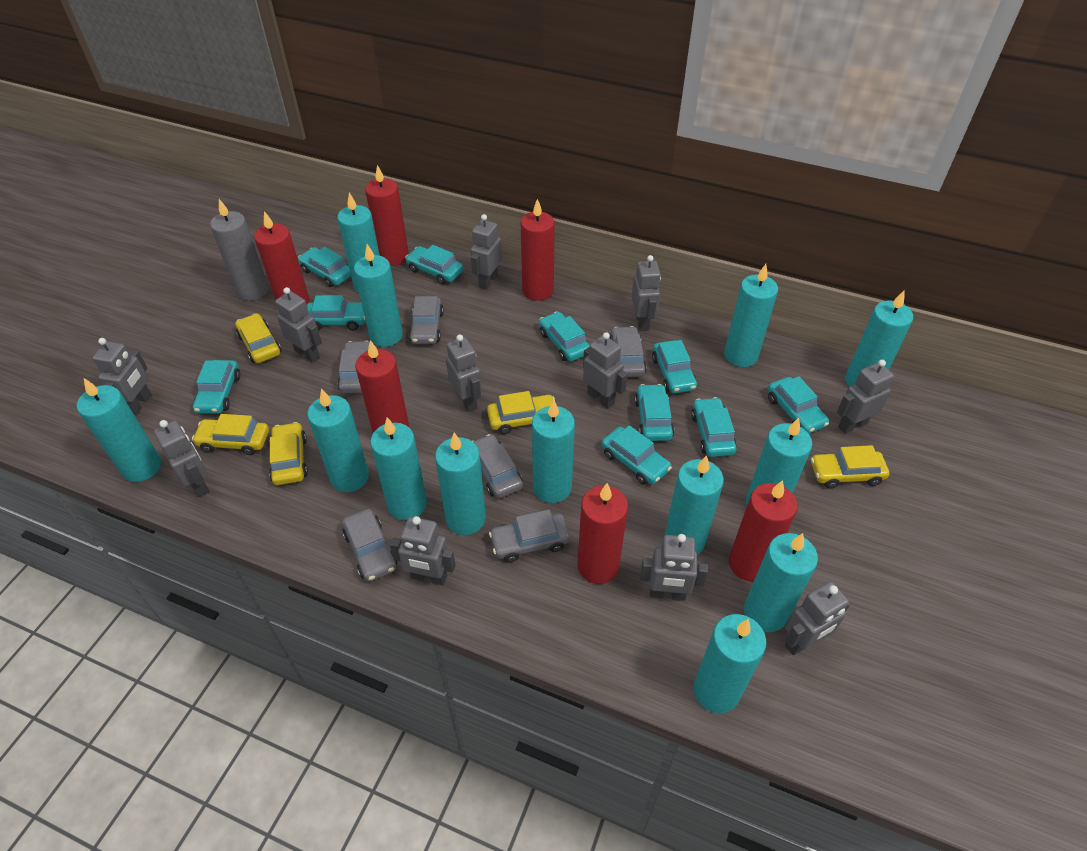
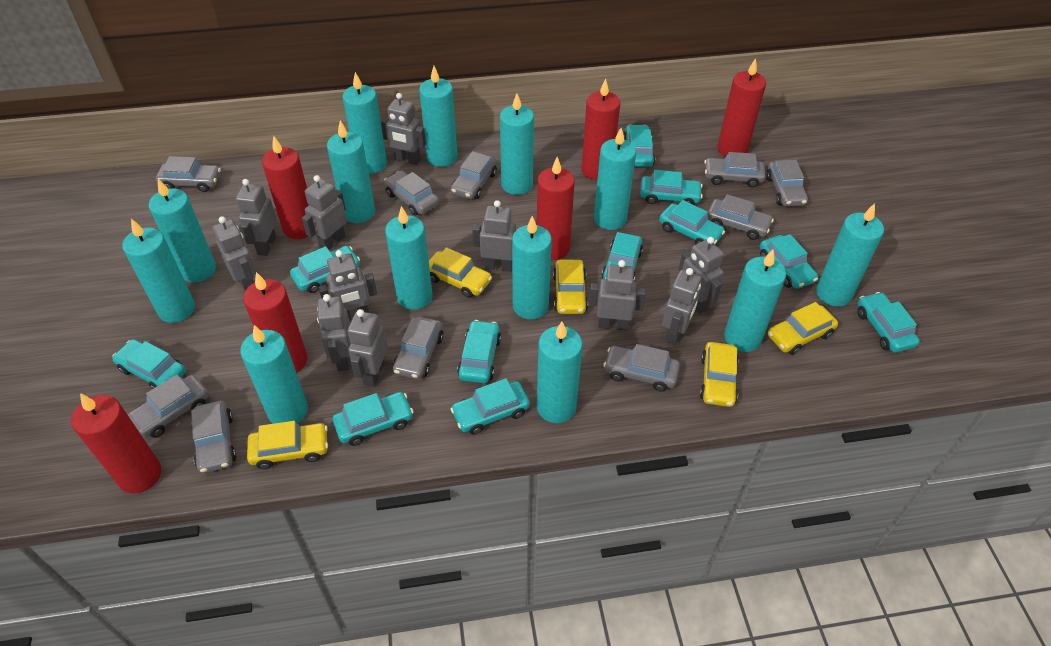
grey candle: 1 -> 0
grey car: 6 -> 10
turquoise car: 10 -> 11

